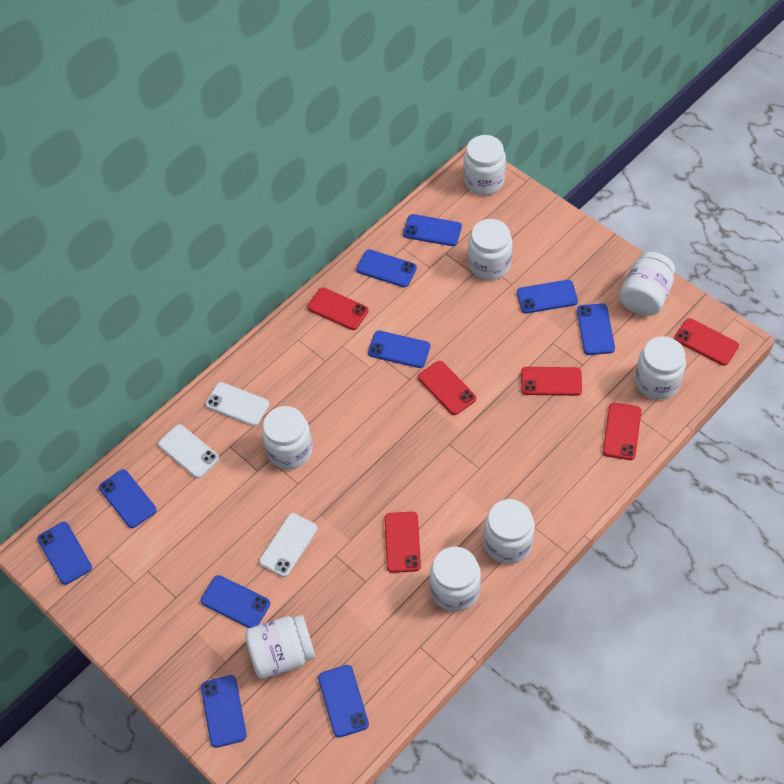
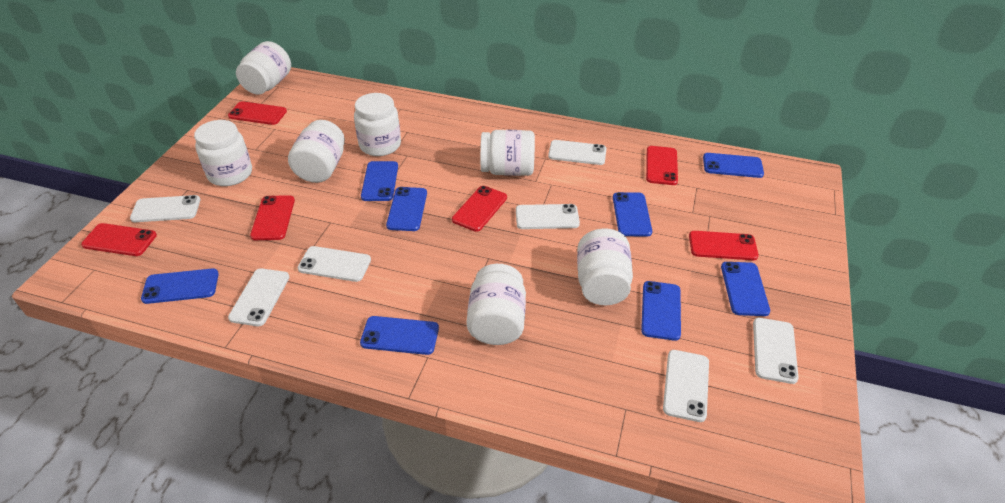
blue phone: 10 -> 8
white jar: 8 -> 7
white phone: 3 -> 7

